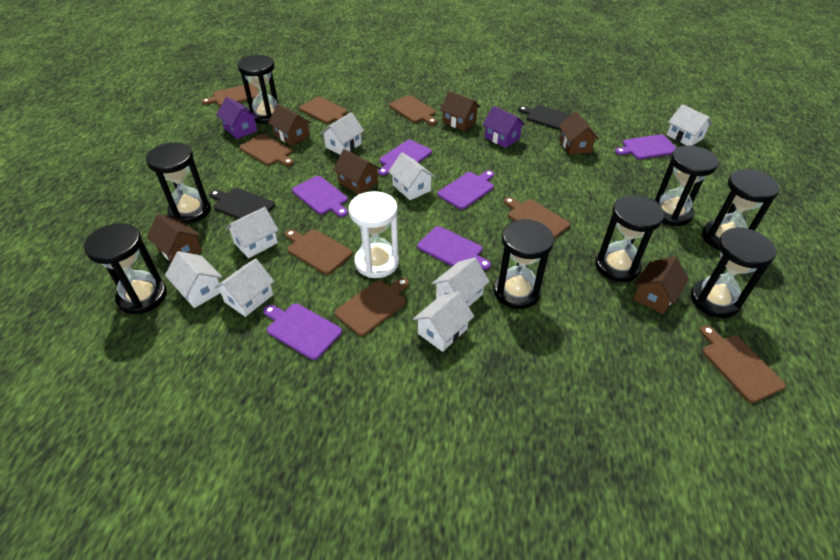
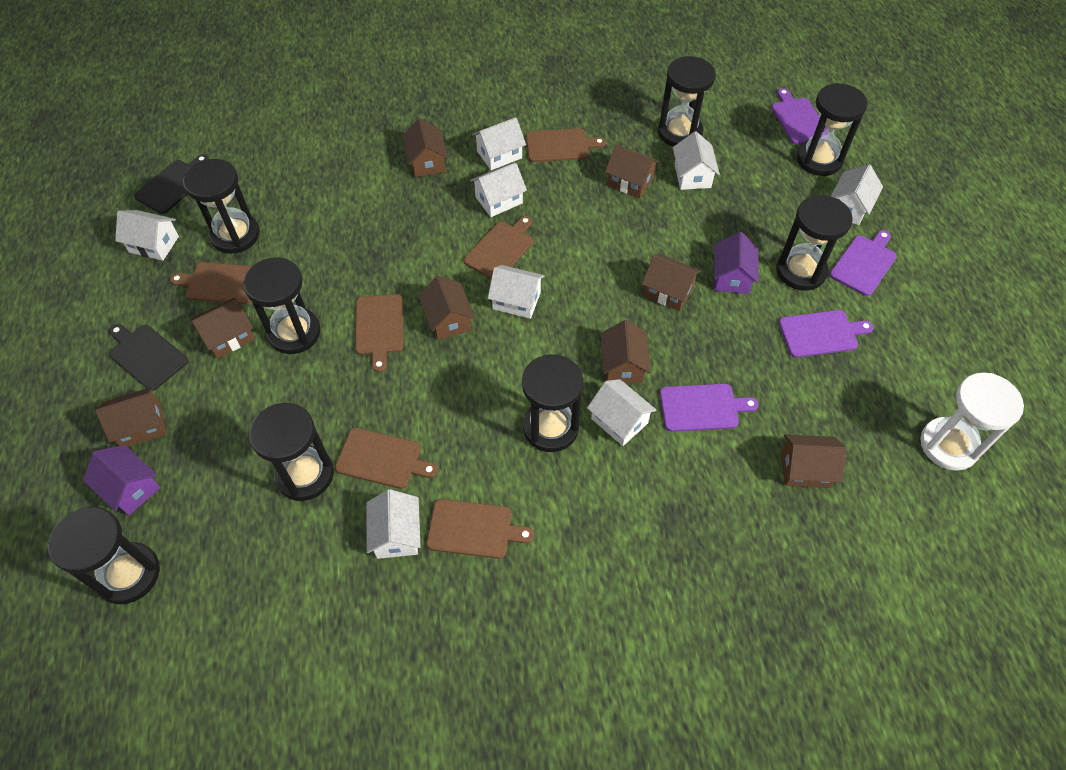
brown cutting board: 8 -> 6
brown house: 6 -> 8
purple cutting board: 6 -> 4

